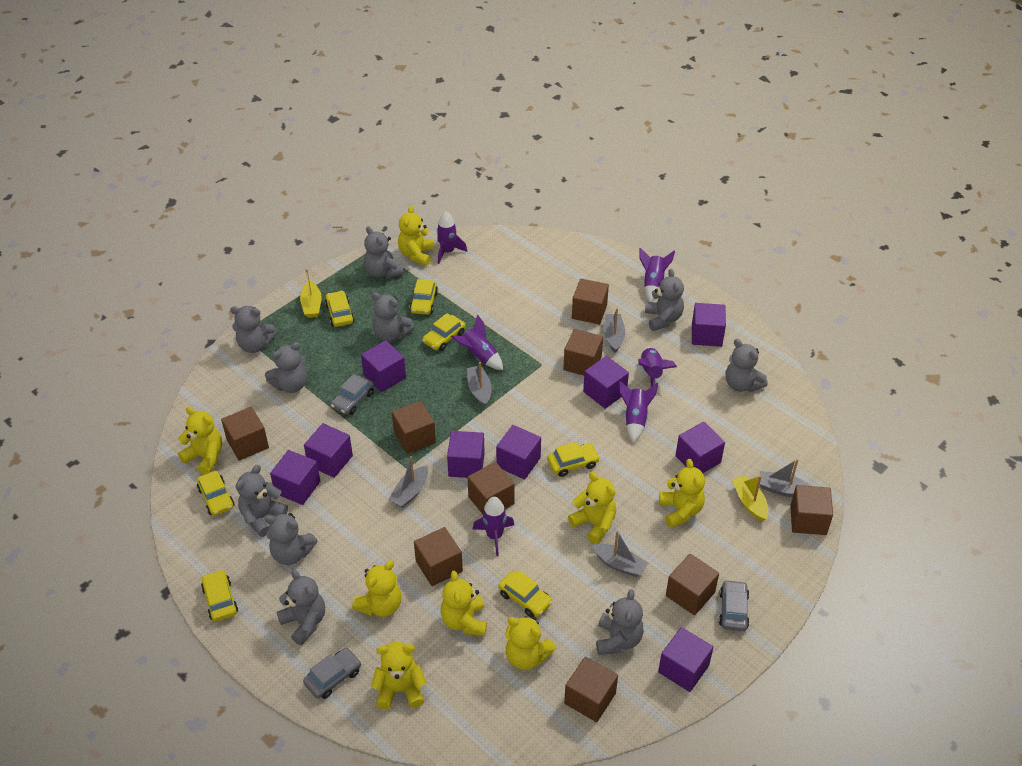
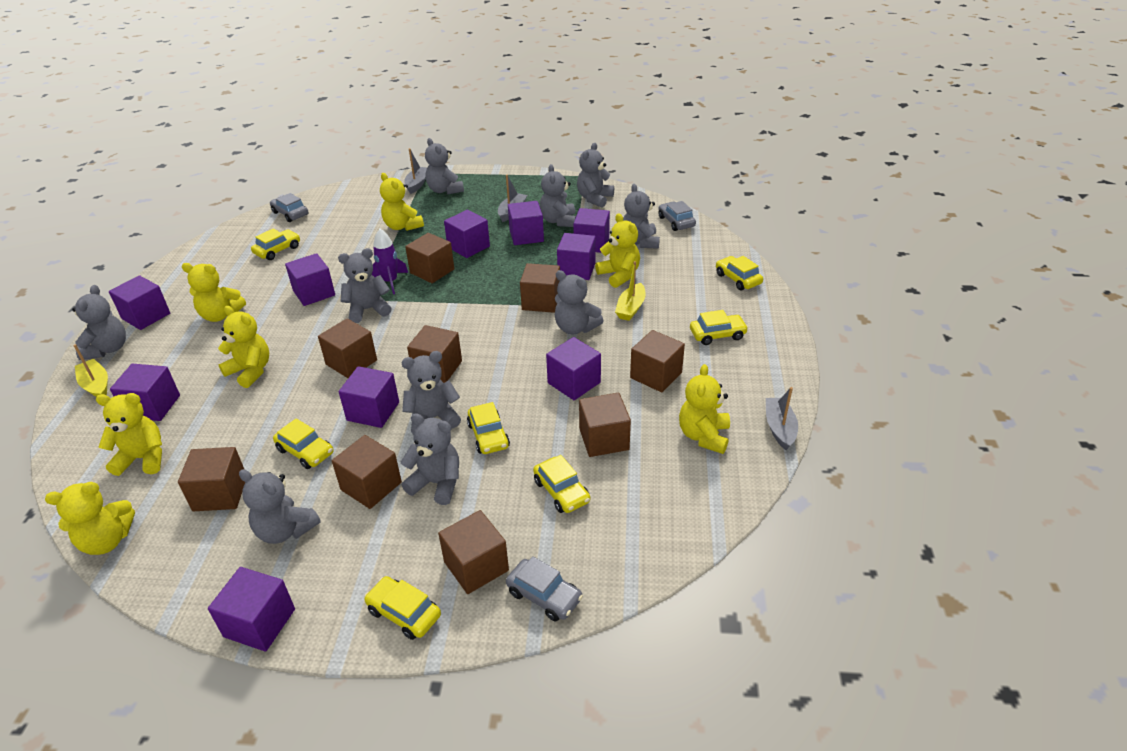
grey boat: 5 -> 3
purple cube: 9 -> 10
purple rocket: 6 -> 1
yellow teddy bear: 8 -> 7

